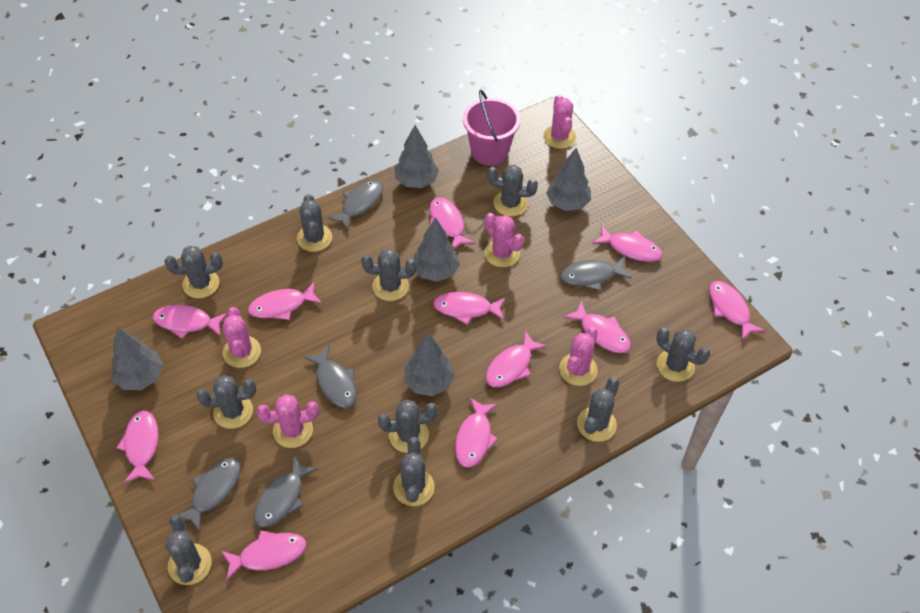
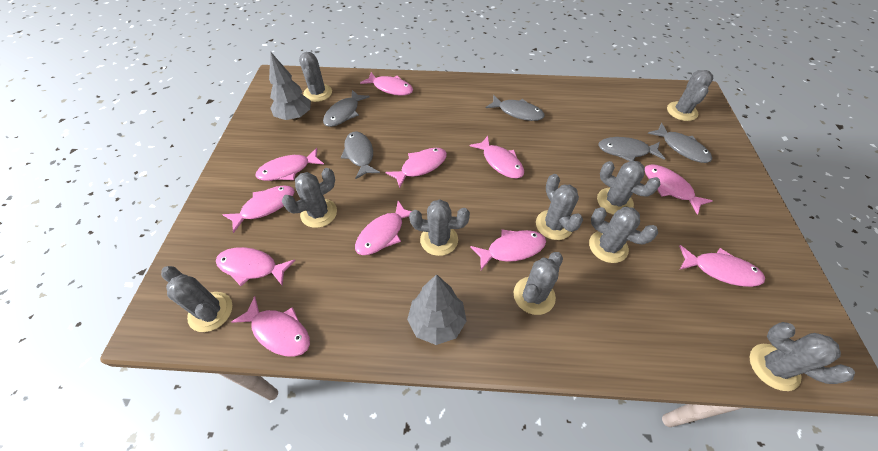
grey tree: 5 -> 2
pink bucket: 1 -> 0
pink cactus: 5 -> 0

